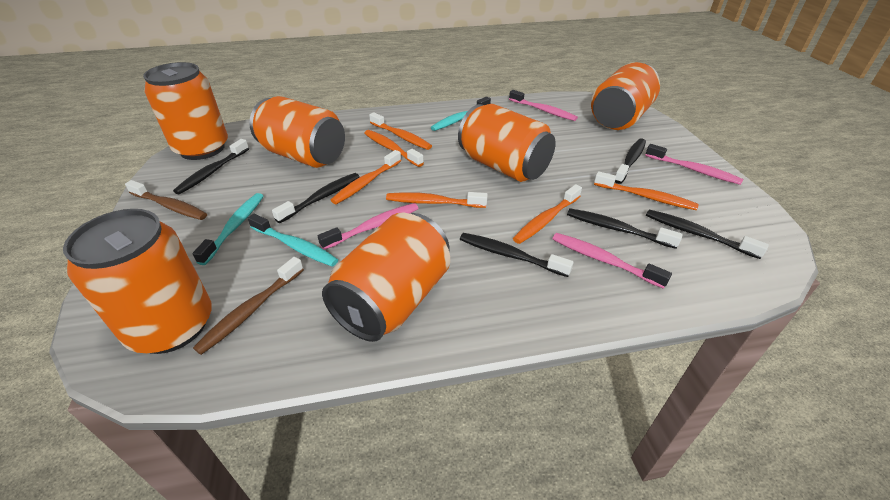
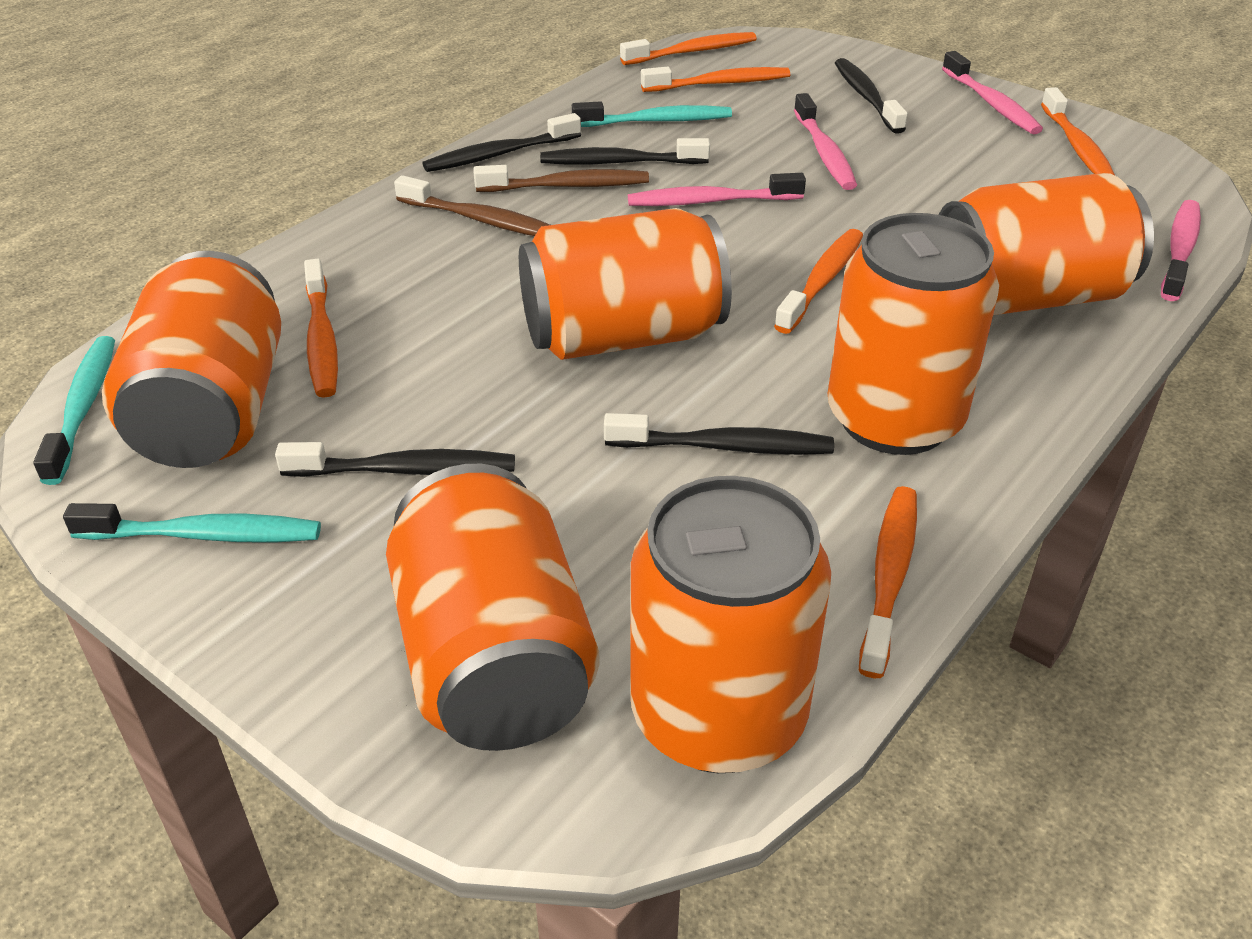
black toothbrush: 6 -> 5

